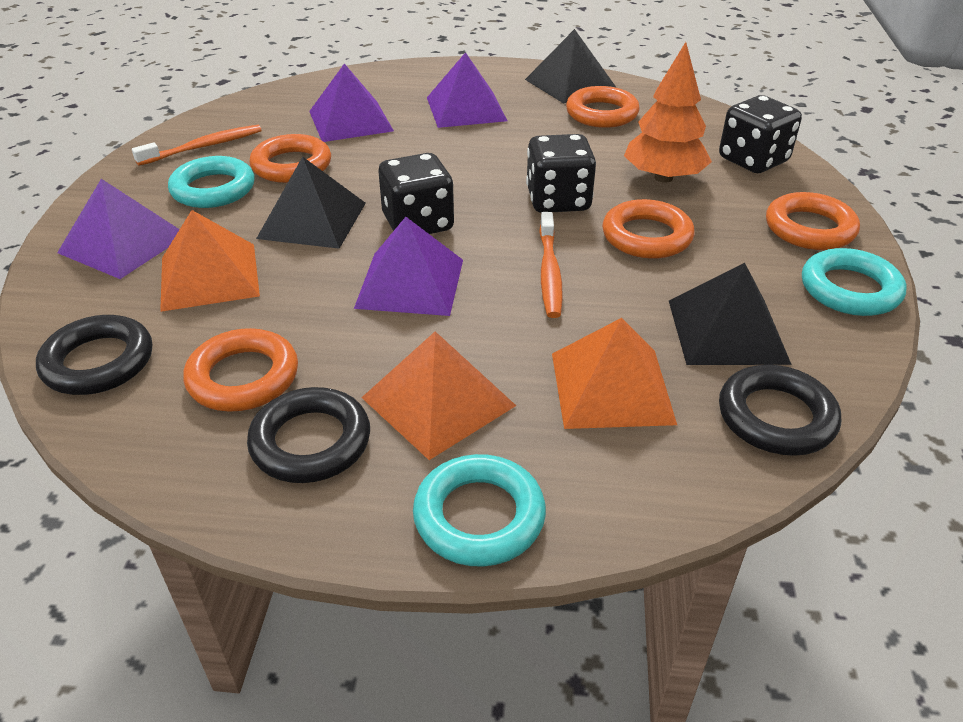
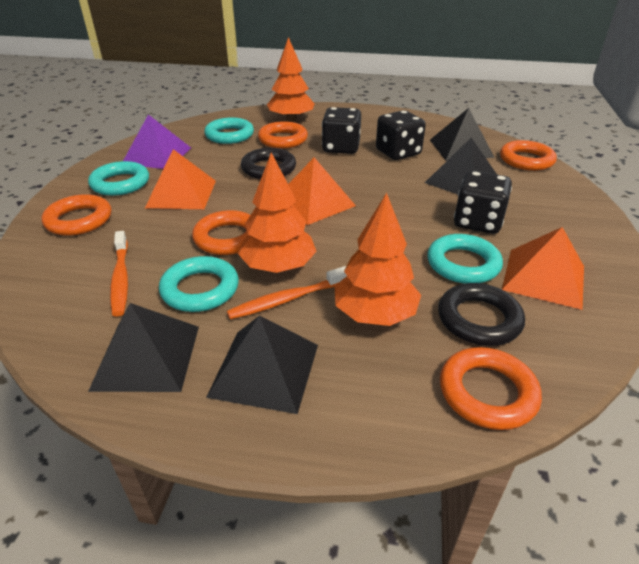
black pyramid: 3 -> 4
black ring: 3 -> 2
orange tree: 1 -> 3
purple pyramid: 4 -> 1
turquoise ring: 3 -> 4

